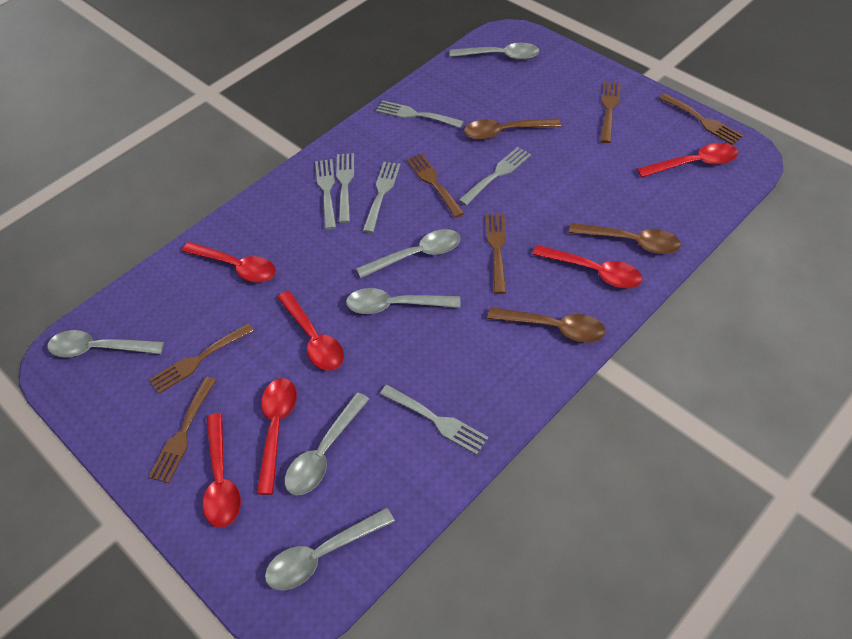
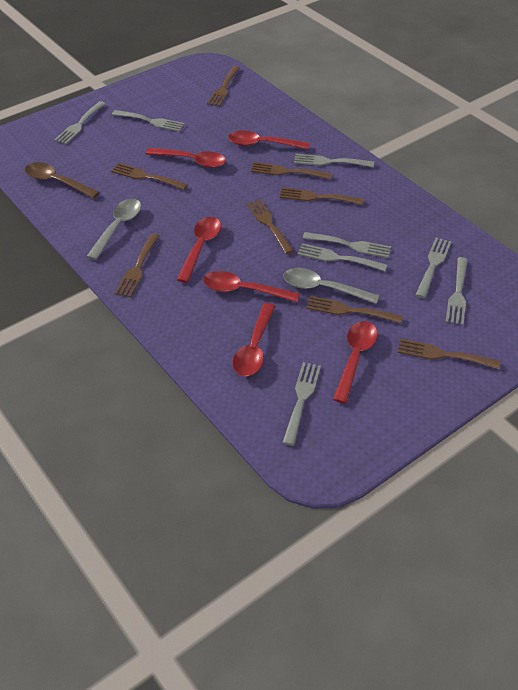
brown fork: 6 -> 8
brown spoon: 3 -> 1
grey fork: 6 -> 8
grey spoon: 6 -> 2

